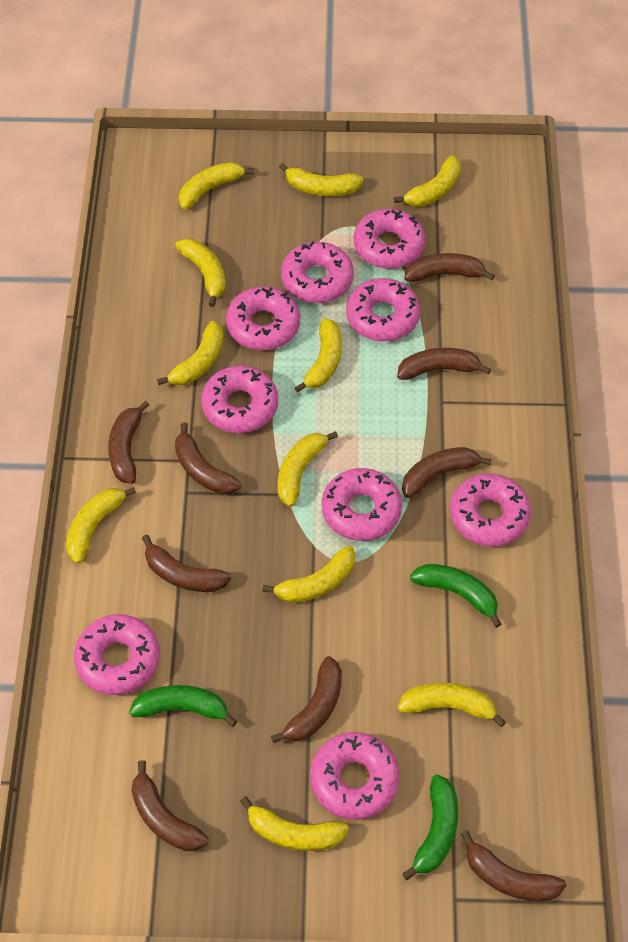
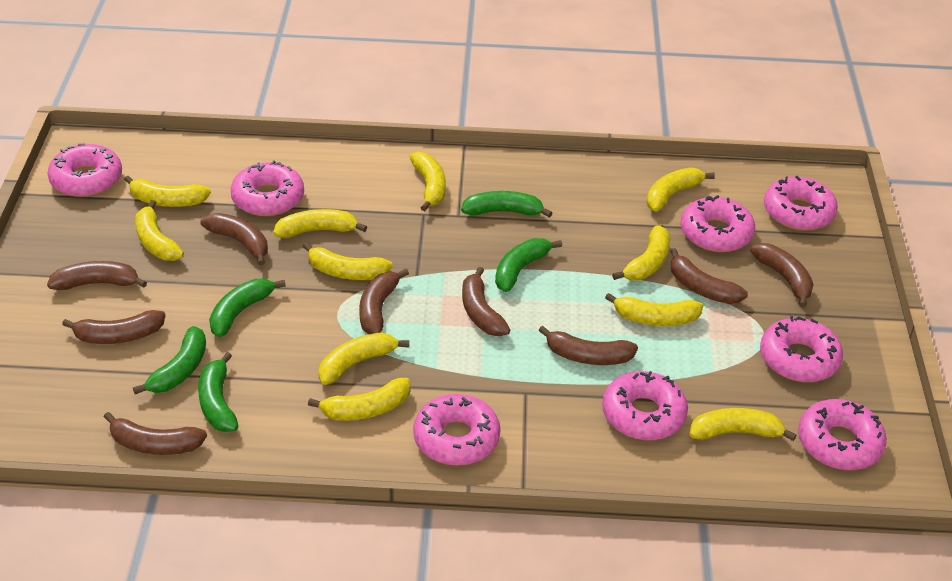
green banana: 3 -> 5
pink donut: 9 -> 8

